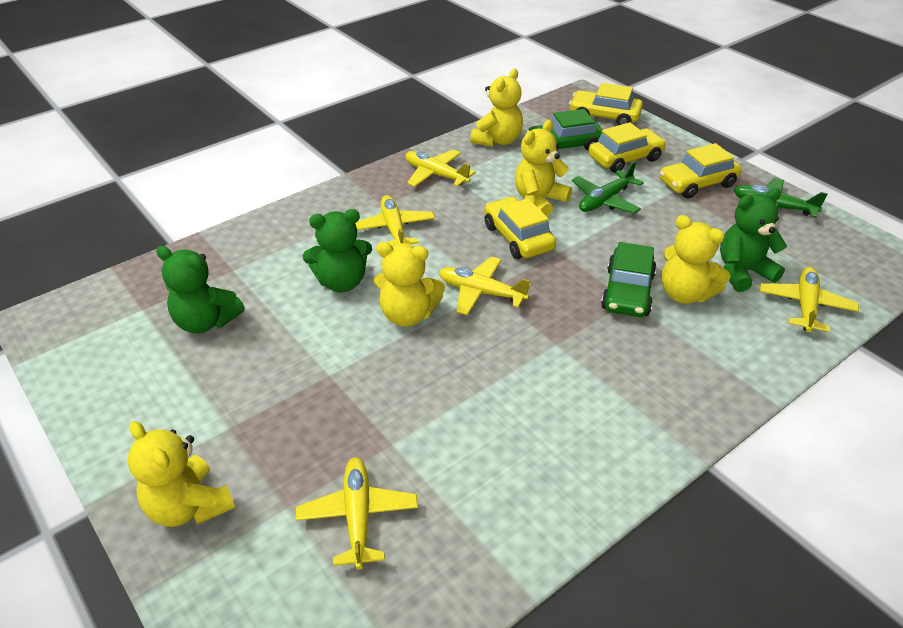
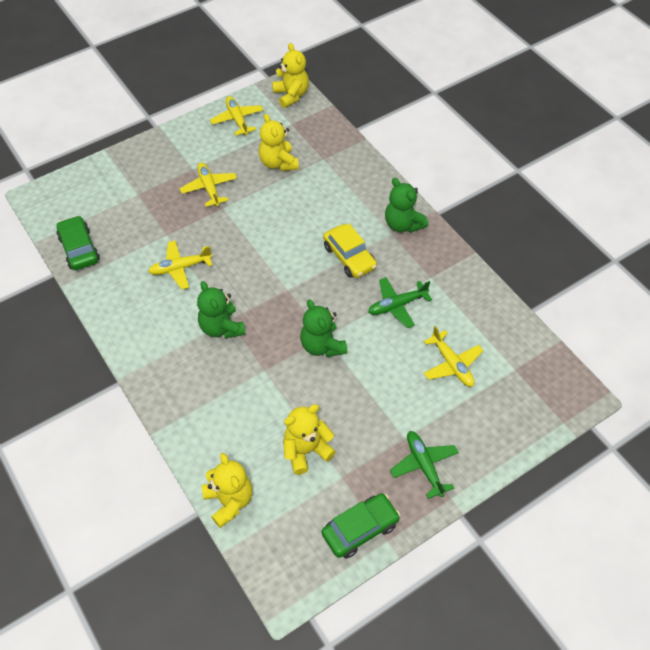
yellow car: 4 -> 1
yellow plane: 5 -> 4
yellow teddy bear: 5 -> 4

